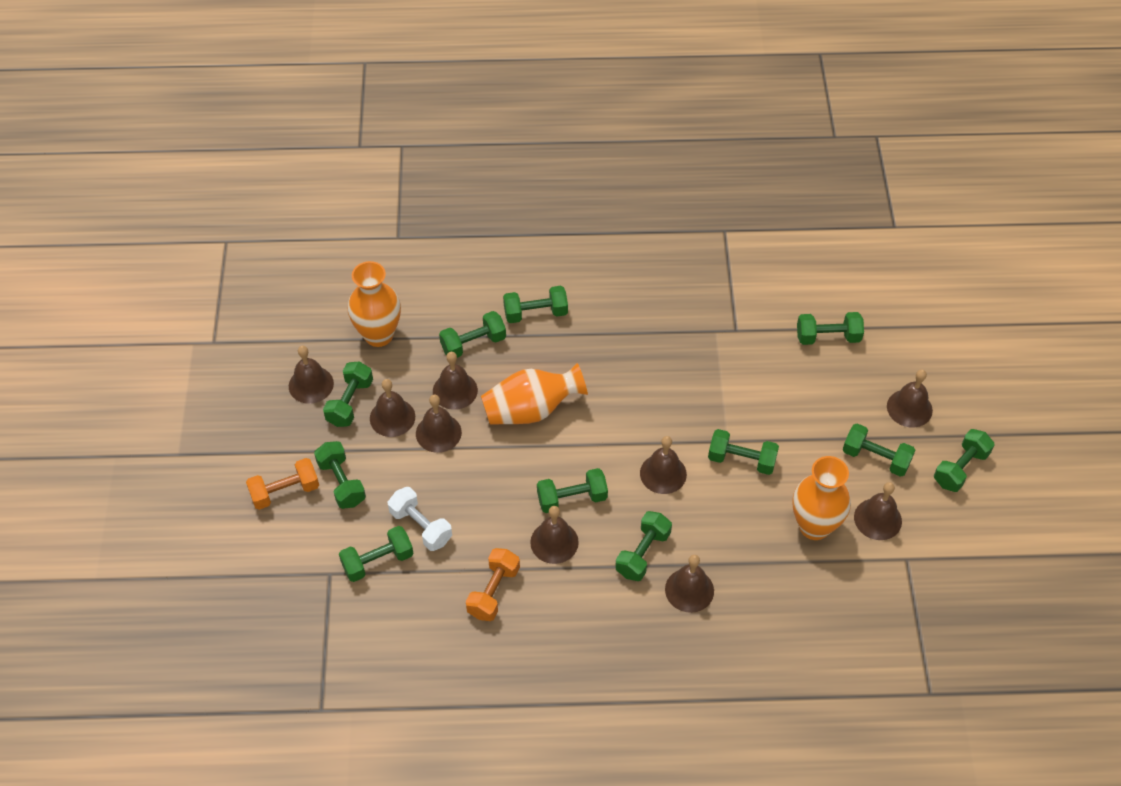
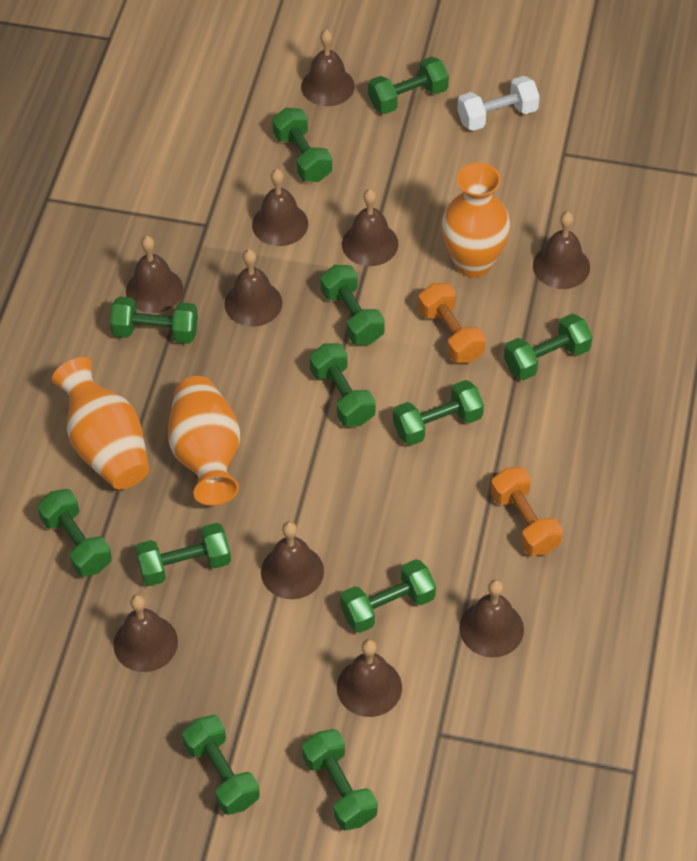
brown bell: 9 -> 10
green dumbbell: 11 -> 12

